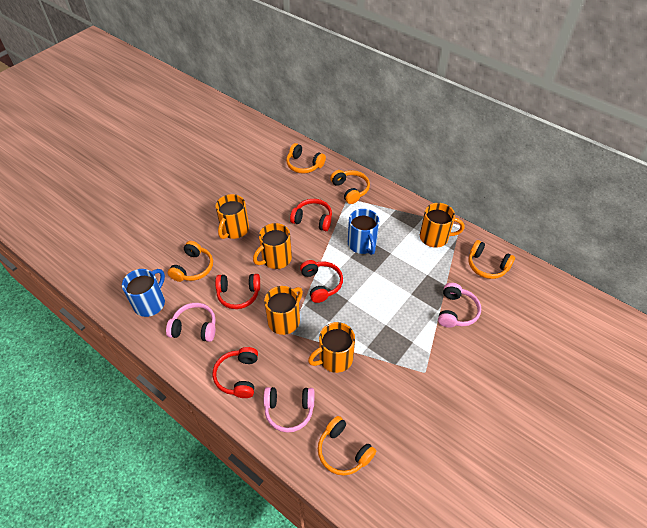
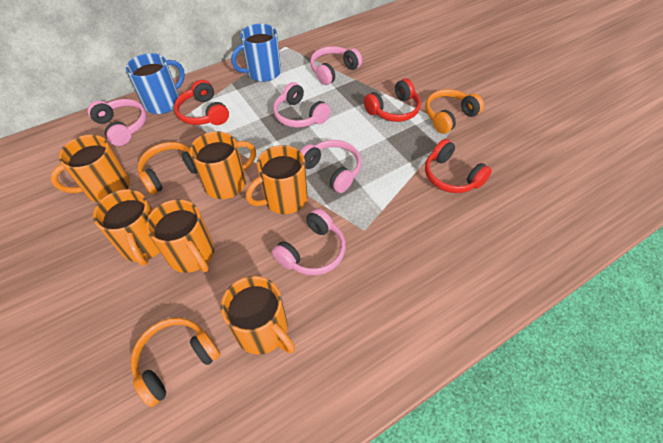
orange headphones: 5 -> 3
orange mug: 5 -> 6
pink headphones: 3 -> 5
red headphones: 4 -> 3

